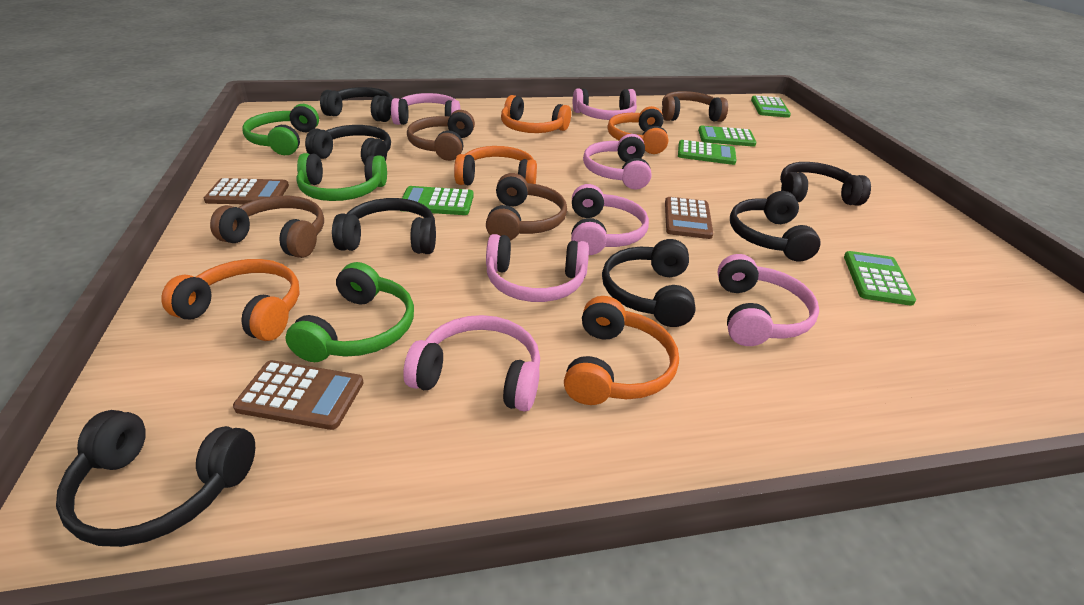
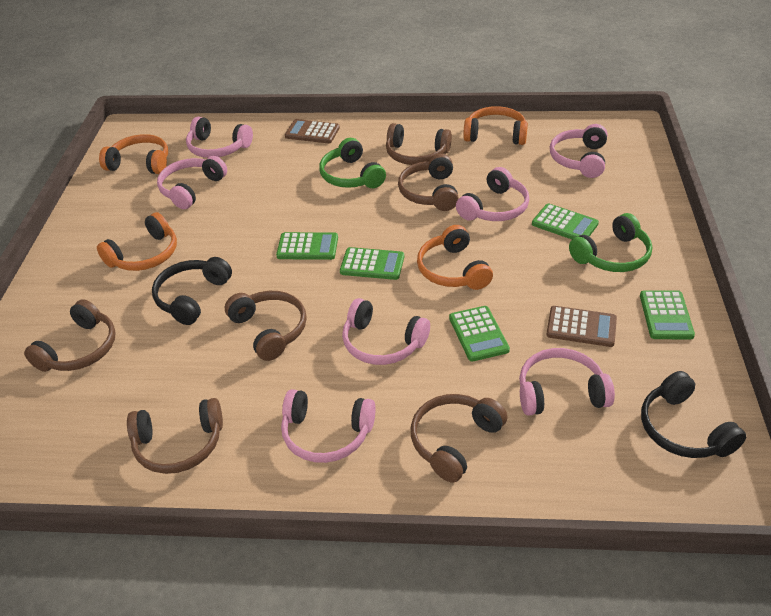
black headphones: 7 -> 2
brown calculator: 3 -> 2
brown headphones: 4 -> 6
green headphones: 3 -> 2
orange headphones: 5 -> 4

